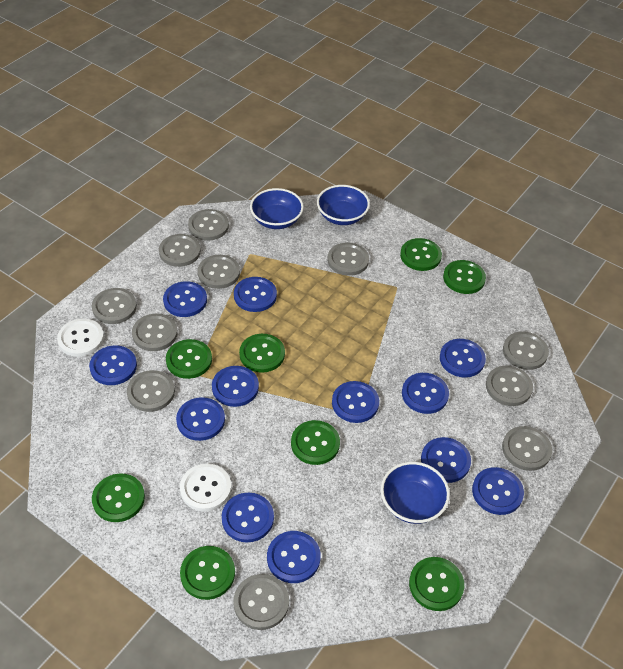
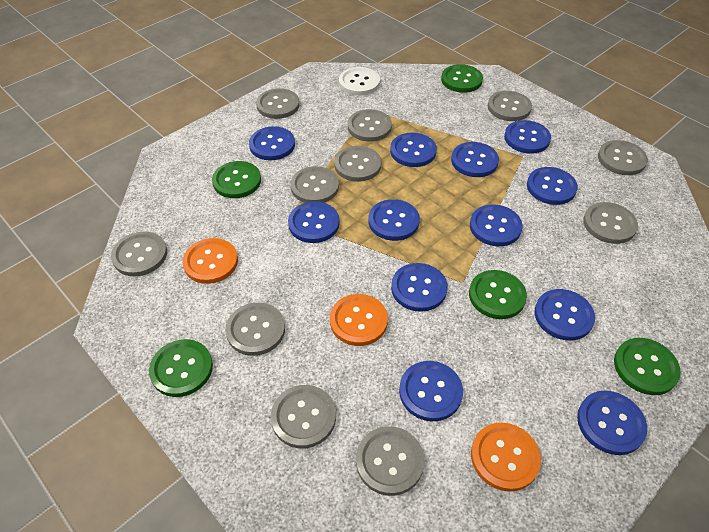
blue bowl: 3 -> 0
green button: 8 -> 5
orange button: 0 -> 3
white button: 2 -> 1

